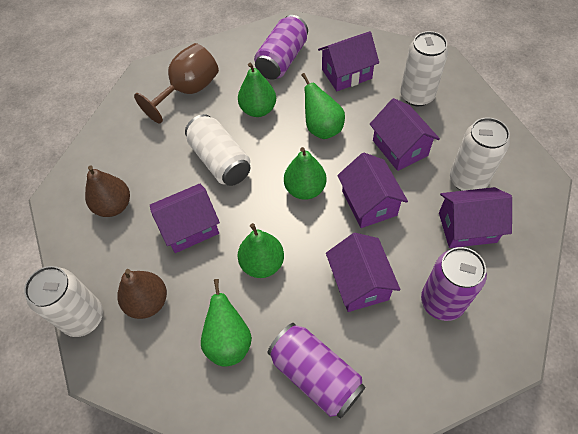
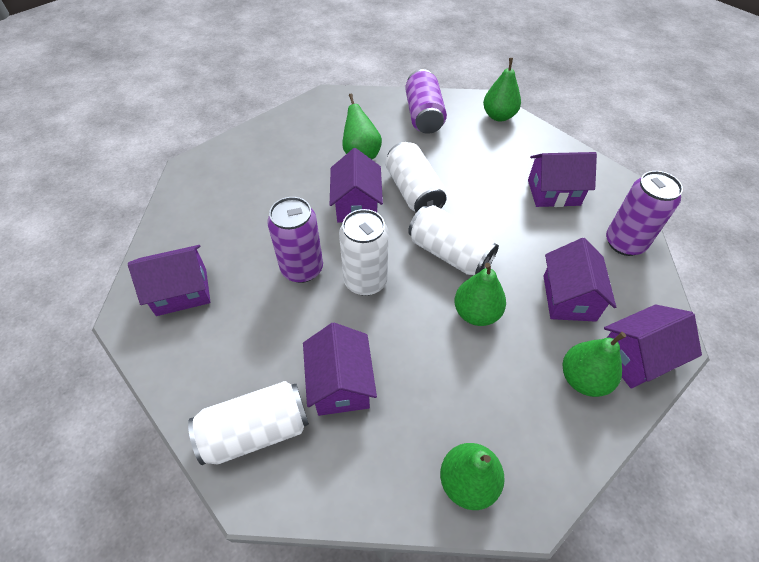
brown goblet: 1 -> 0
brown pear: 2 -> 0

